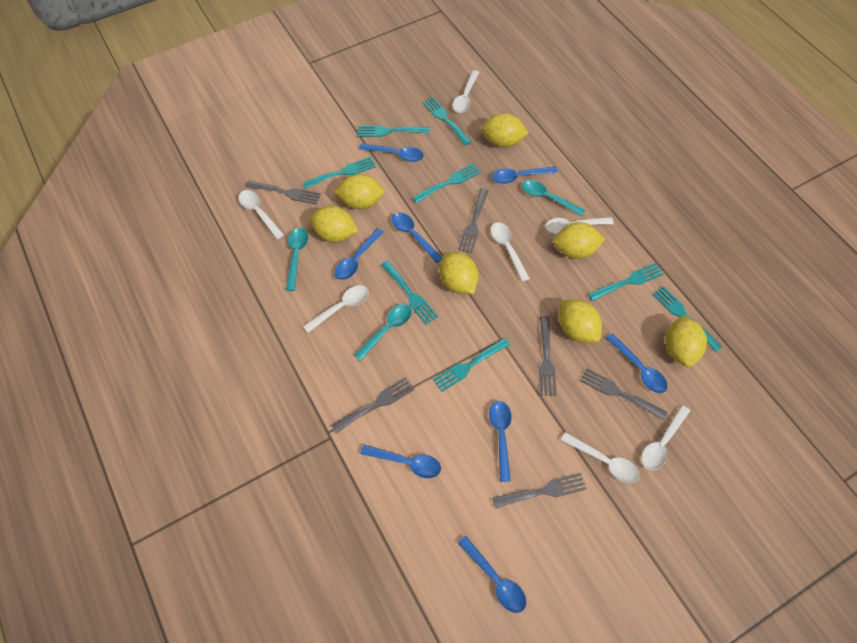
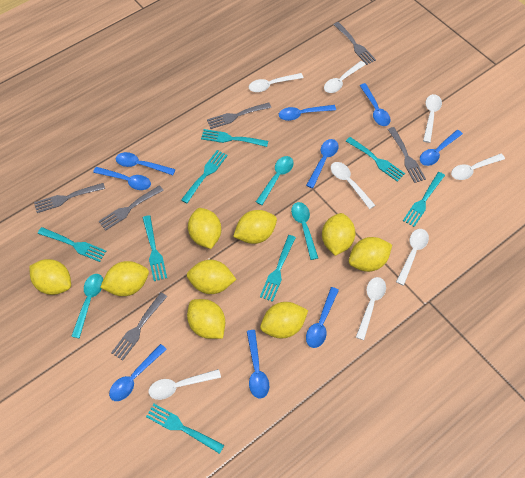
blue spoon: 8 -> 9
white spoon: 7 -> 8
yellow lemon: 7 -> 9

